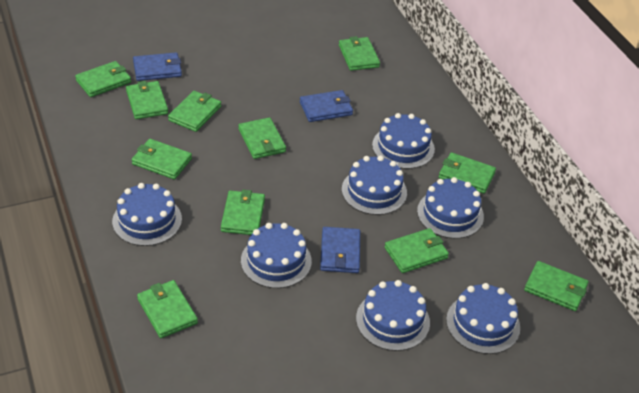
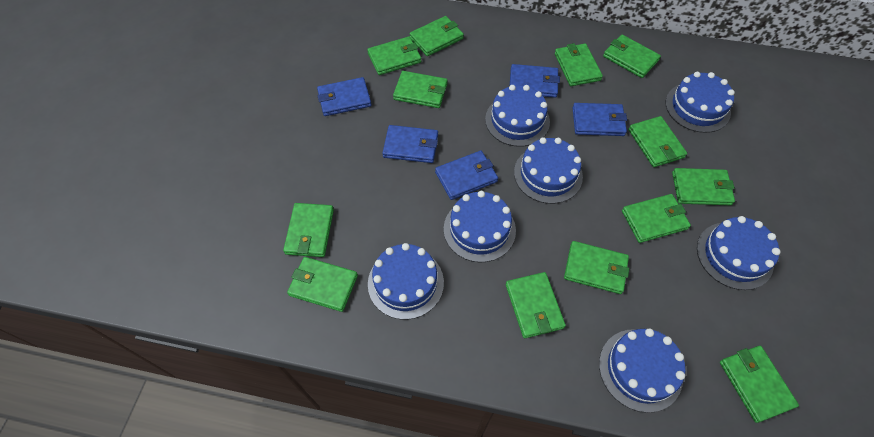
blue wallet: 3 -> 5
green wallet: 11 -> 13

